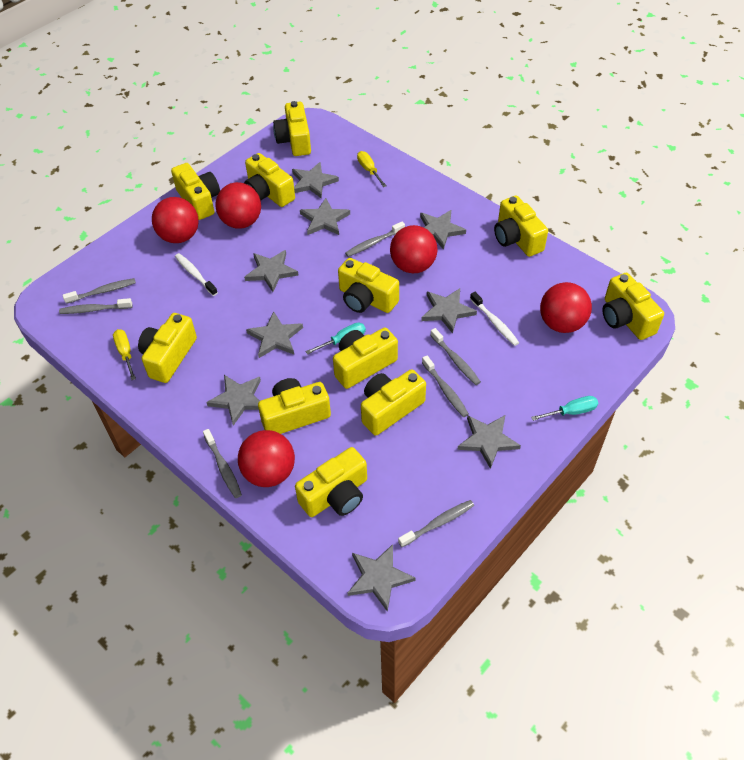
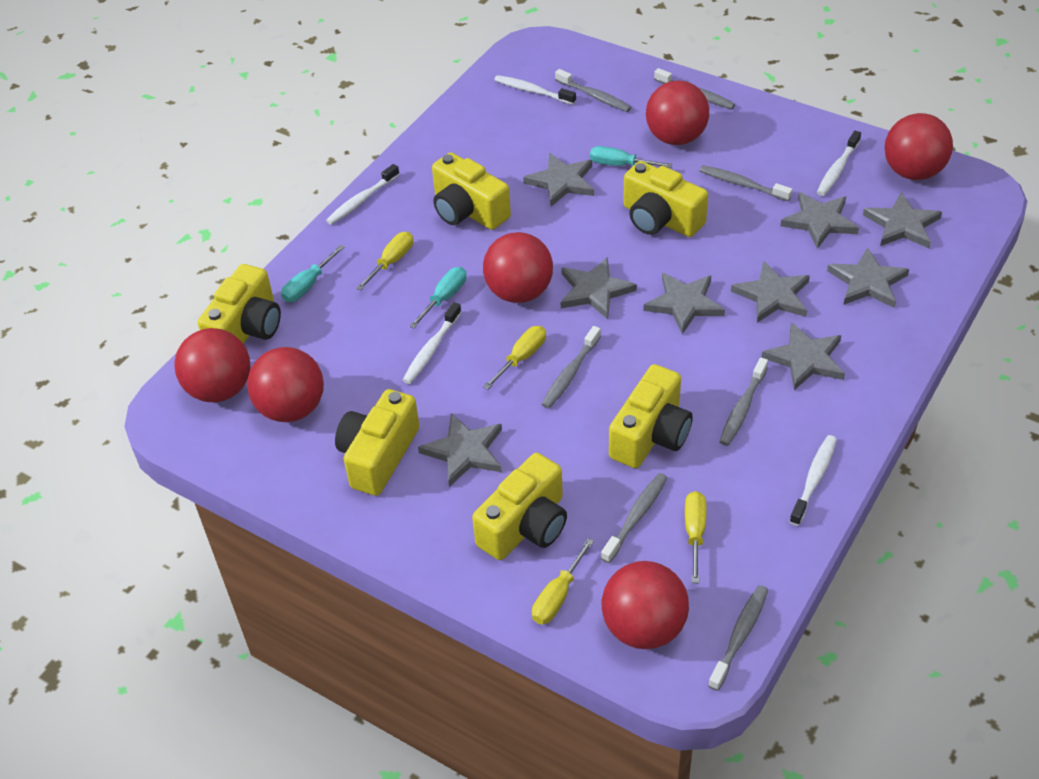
red ball: 5 -> 6
turquoise screwdriver: 2 -> 3
white toothbrush: 2 -> 5
yellow camera: 11 -> 6
yellow screwdriver: 2 -> 4

